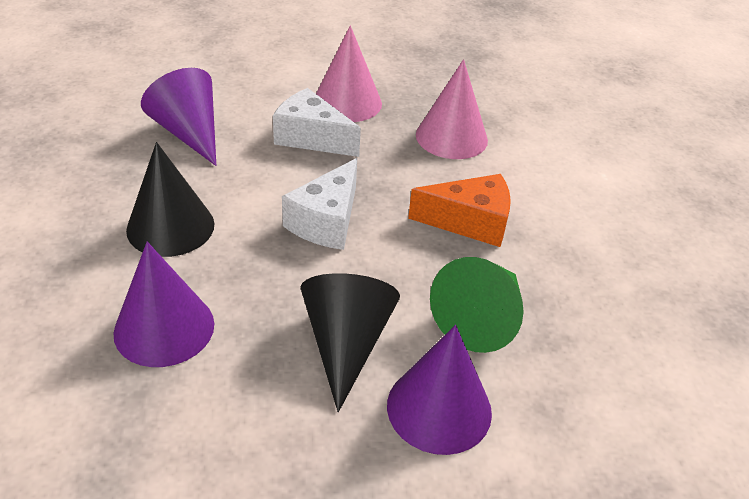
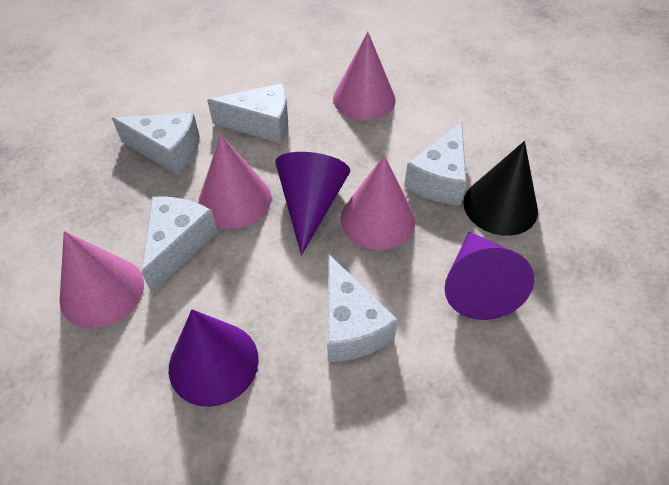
black cone: 2 -> 1
green cone: 1 -> 0
orange cheese: 1 -> 0
pink cone: 2 -> 4
white cheese: 2 -> 5

